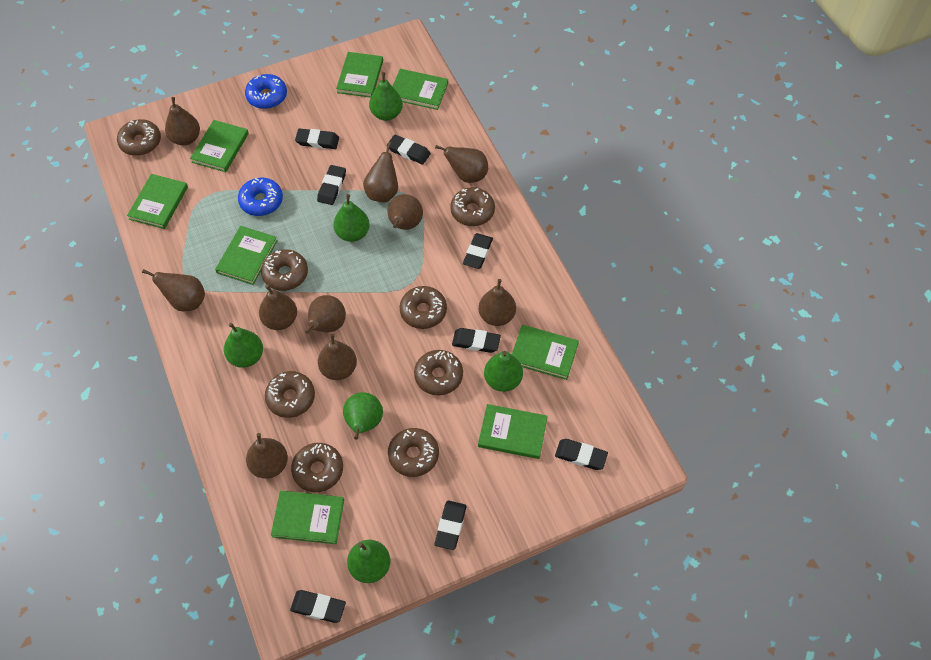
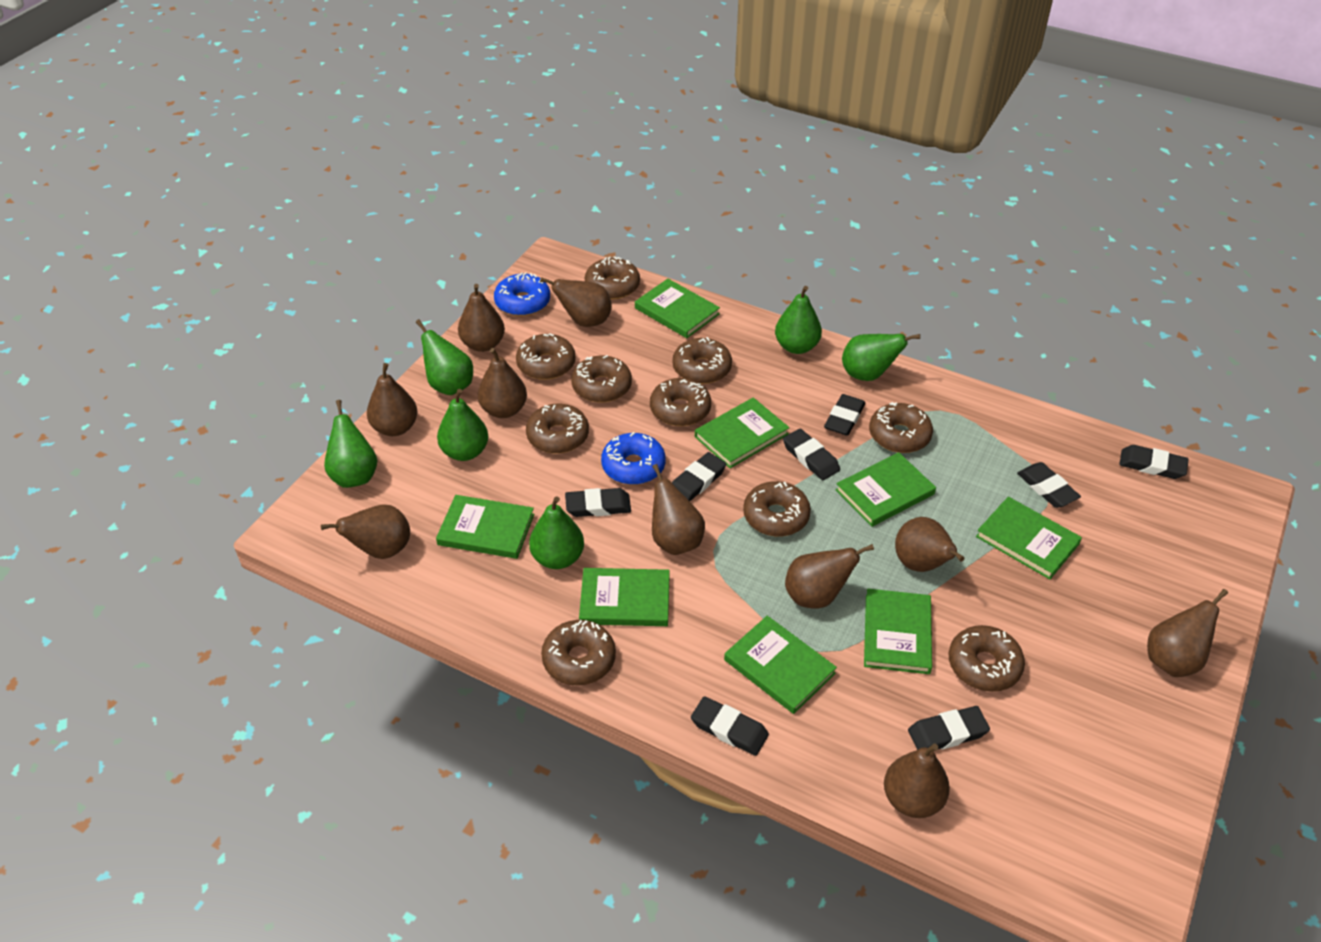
brown donut: 8 -> 10

